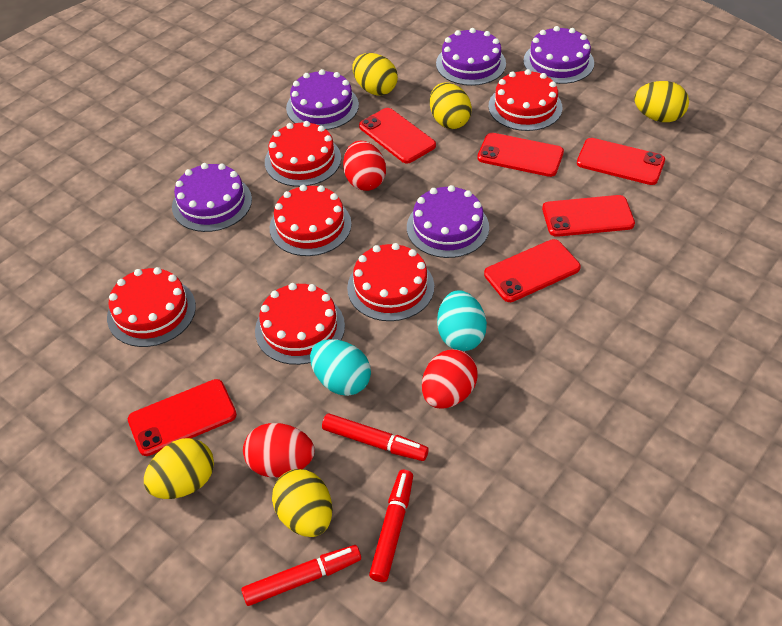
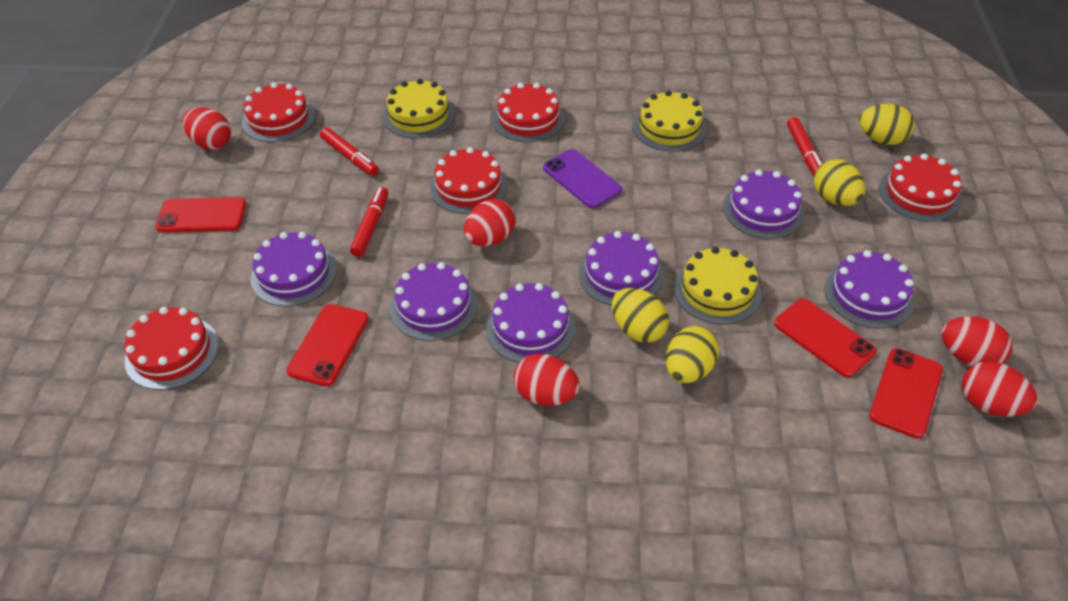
purple cake: 5 -> 6
purple phone: 0 -> 1
red cake: 6 -> 5
red egg: 3 -> 5
red phone: 6 -> 4
turquoise egg: 2 -> 0
yellow cake: 0 -> 3
yellow egg: 5 -> 4

